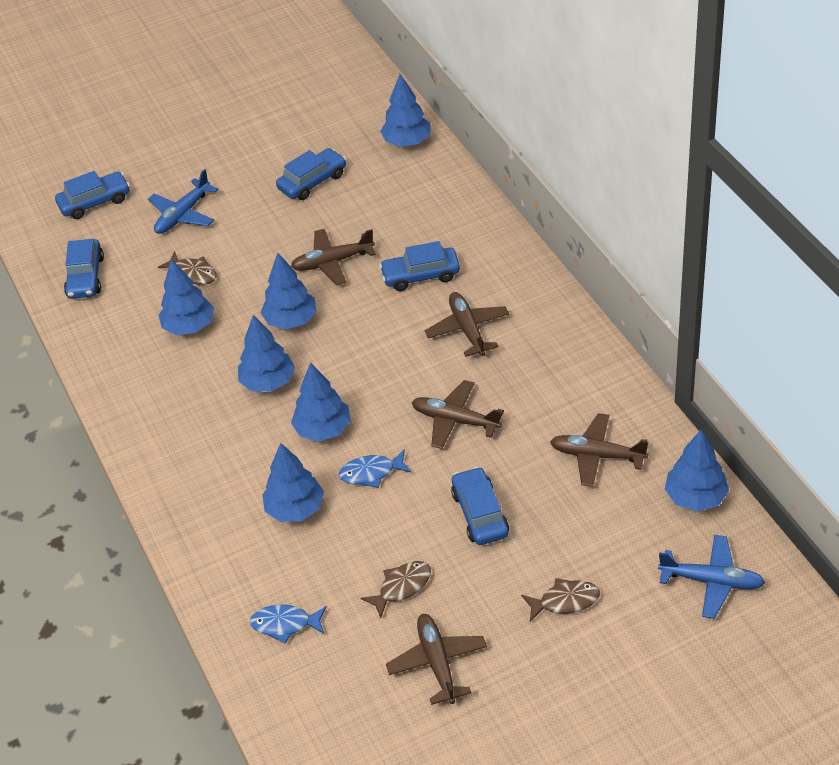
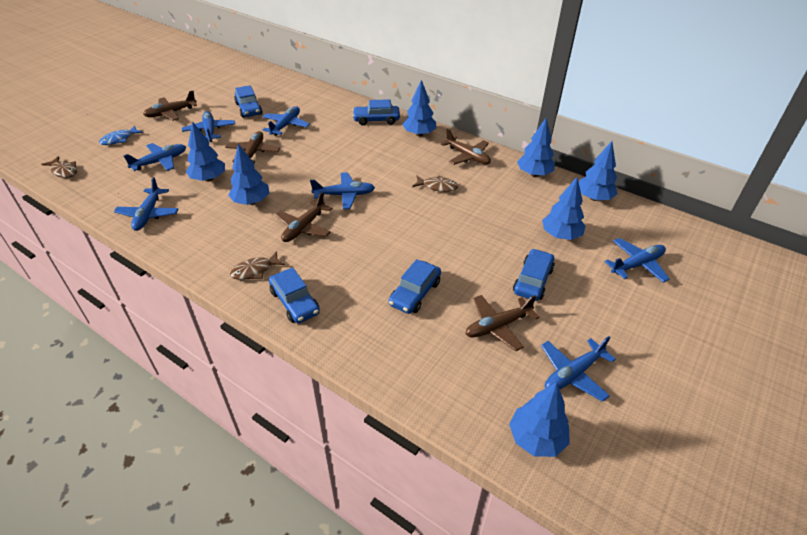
blue fish: 2 -> 1
blue plane: 2 -> 7

